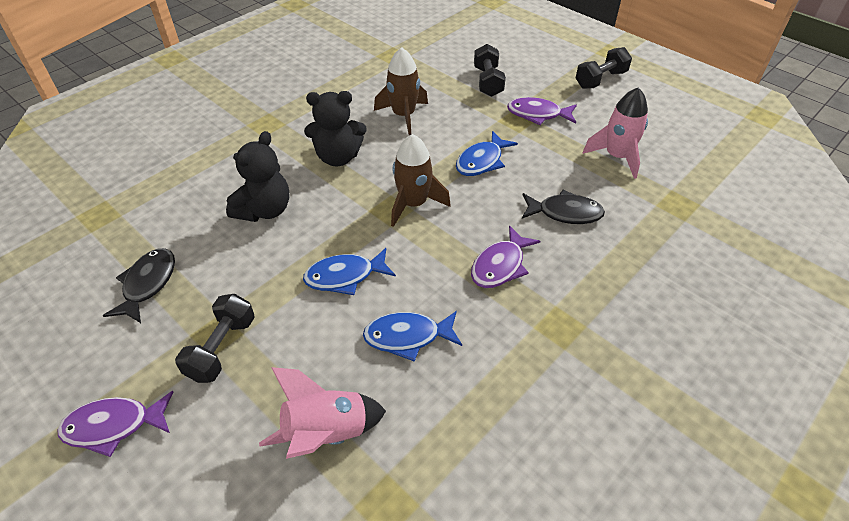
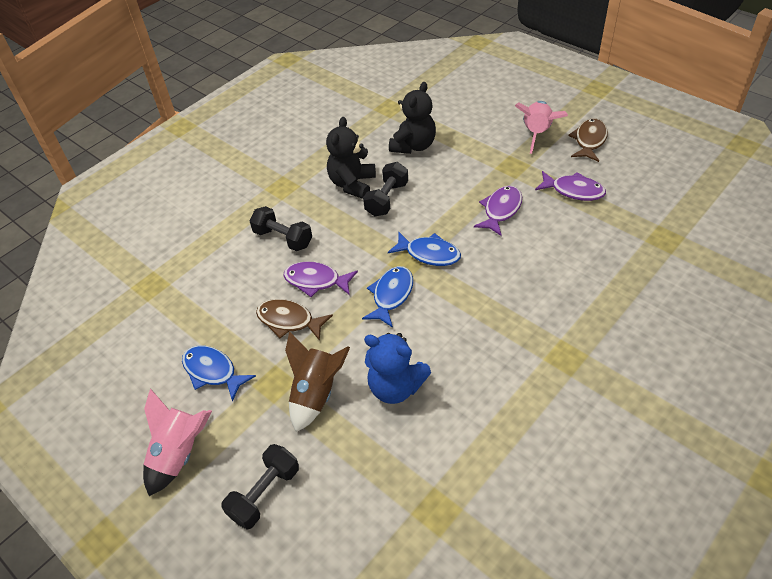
black fish: 2 -> 0
blue teddy bear: 0 -> 1
brown fish: 0 -> 2
brown rocket: 2 -> 1

